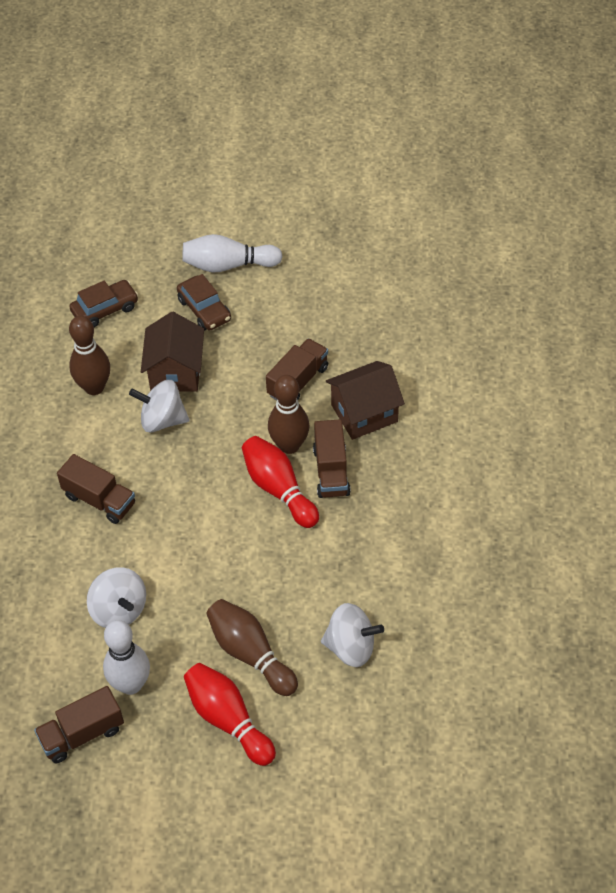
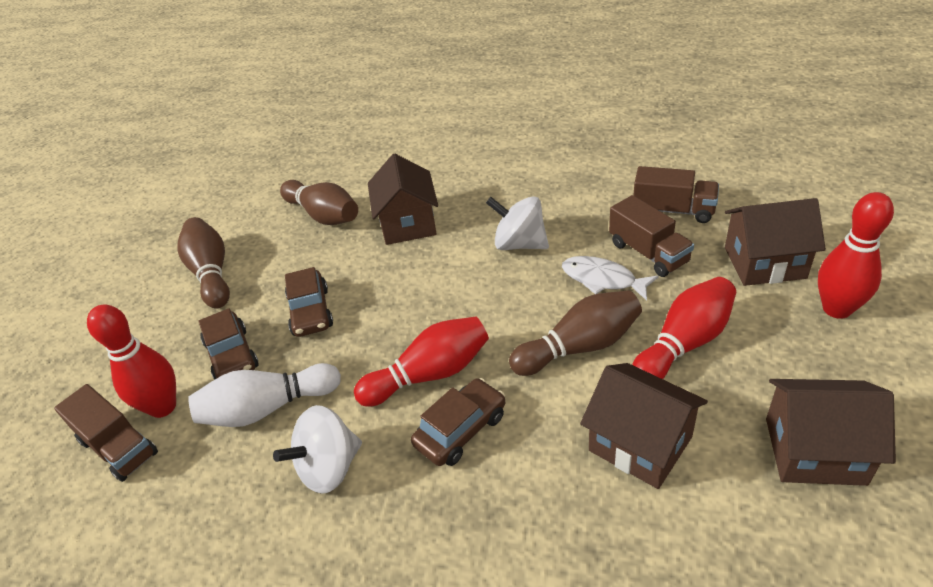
brown car: 2 -> 3
brown house: 2 -> 4
brown truck: 4 -> 3
red bowling pin: 2 -> 4
white bowling pin: 2 -> 1
white fish: 0 -> 1
white spinning top: 3 -> 2

